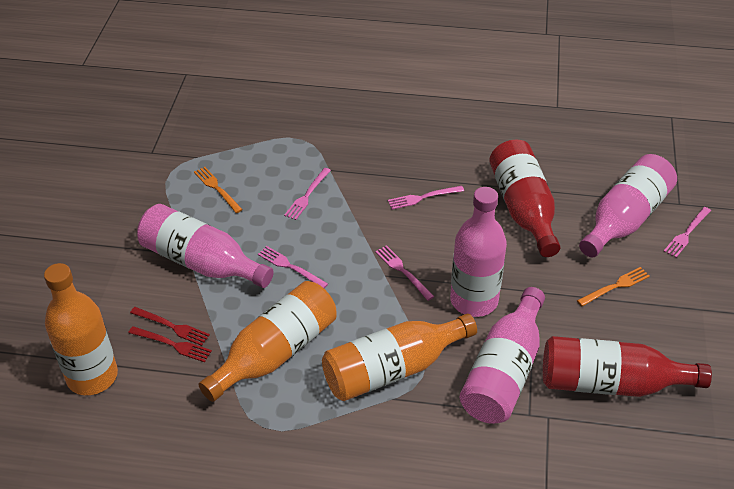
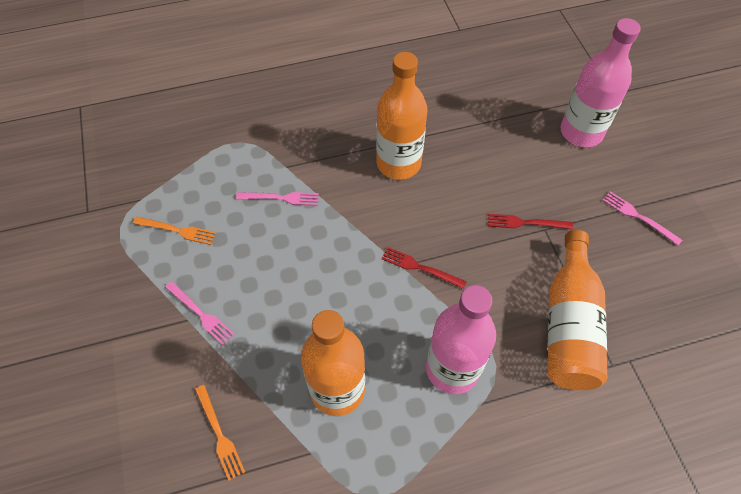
pink bottle: 4 -> 2
pink fork: 5 -> 3
red bottle: 2 -> 0

